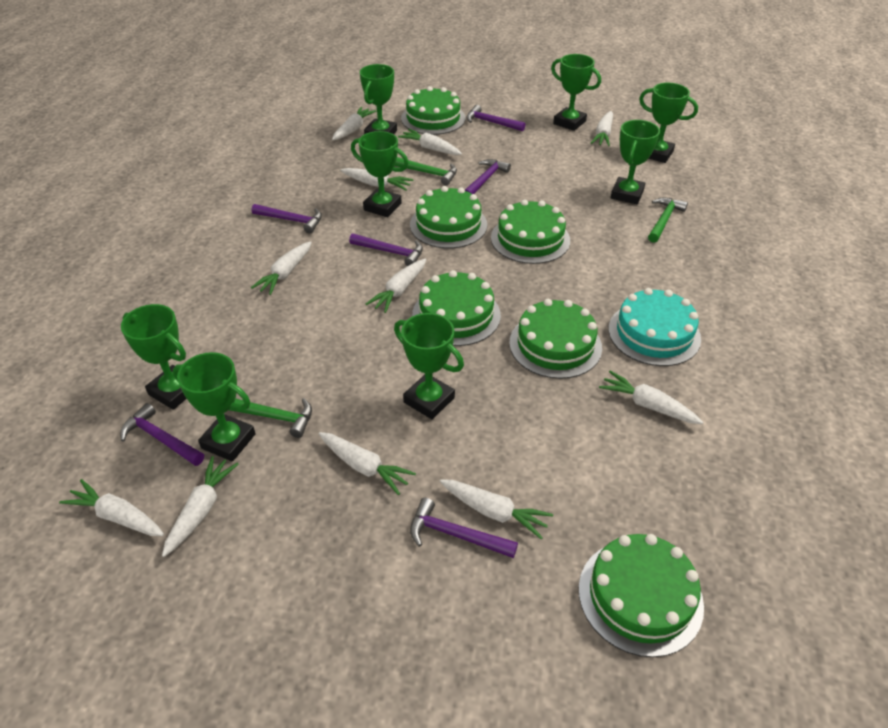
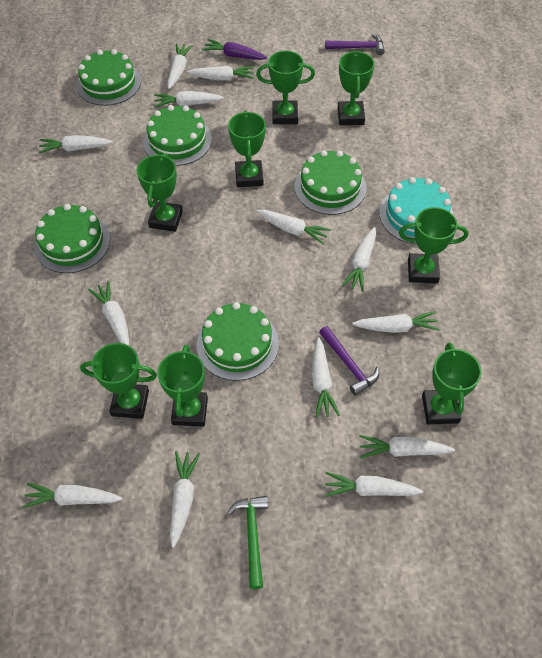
green cake: 6 -> 5
green hammer: 3 -> 1
purple carrot: 0 -> 1
purple hammer: 6 -> 2
white carrot: 11 -> 13

